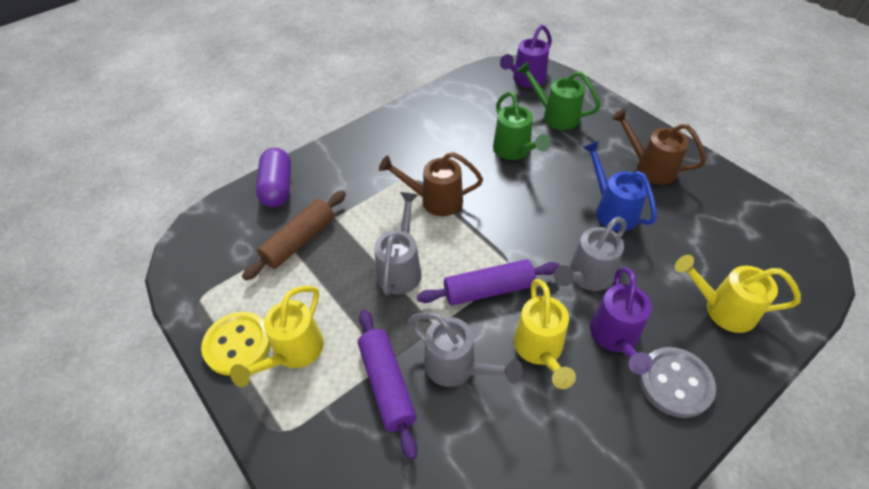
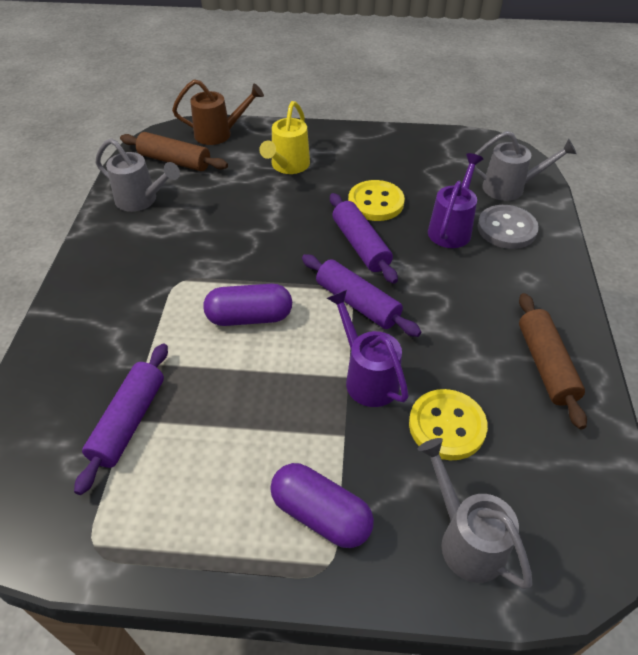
blue watering can: 1 -> 0
brown rolling pin: 1 -> 2
brown watering can: 2 -> 1
green watering can: 2 -> 0
purple capsule: 1 -> 2
purple rolling pin: 2 -> 3
yellow button: 1 -> 2
yellow watering can: 3 -> 1

